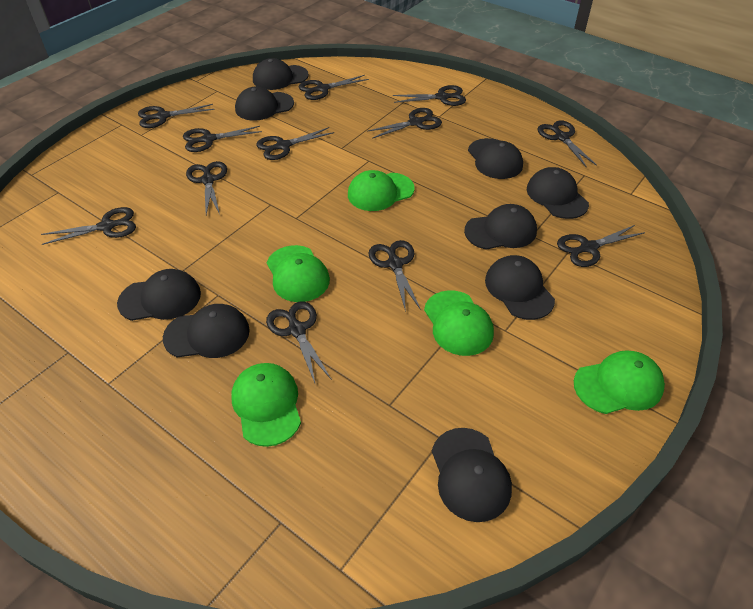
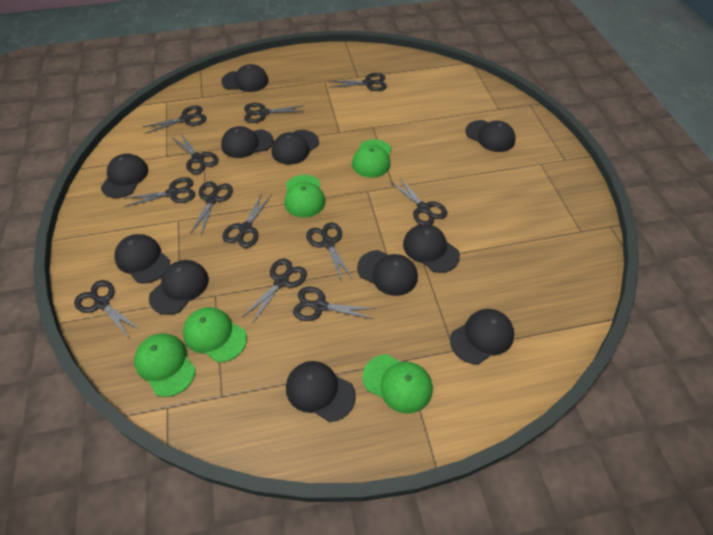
black cap: 9 -> 11

